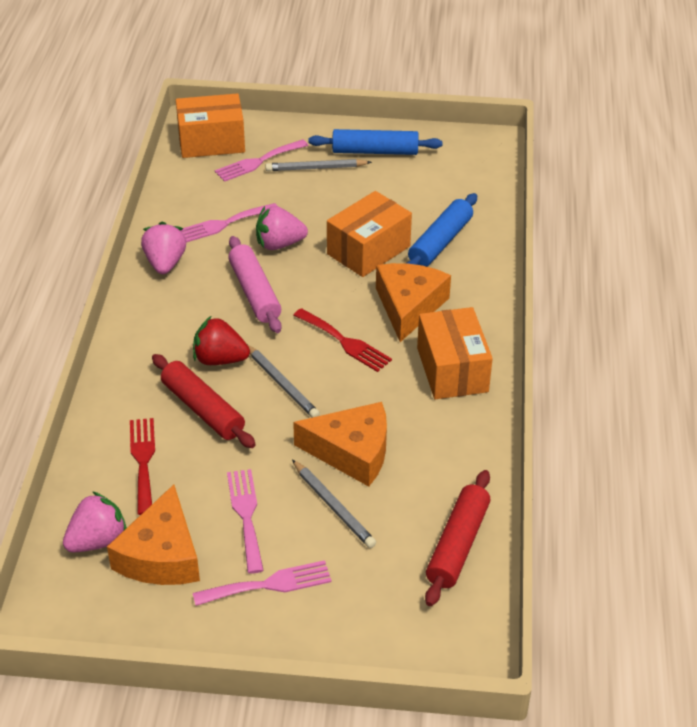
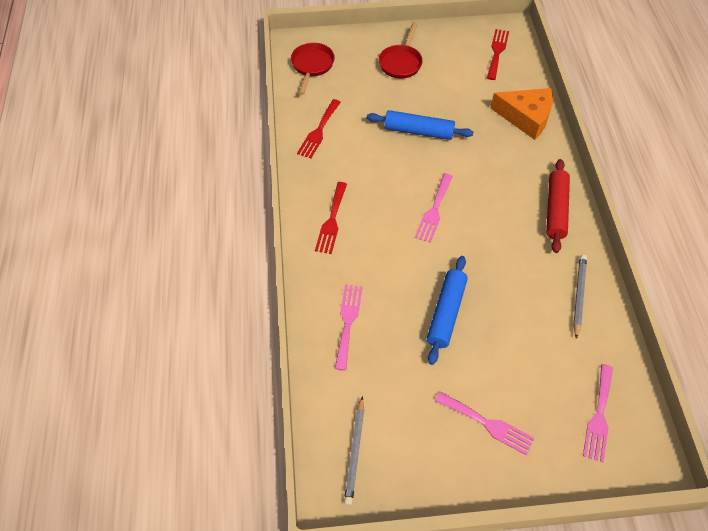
grey pencil: 3 -> 2
orange box: 3 -> 0
orange cheese: 3 -> 1
pink rolling pin: 1 -> 0
pink strawberry: 3 -> 0
red fork: 2 -> 3
red pan: 0 -> 2
red rolling pin: 2 -> 1
red strawberry: 1 -> 0

